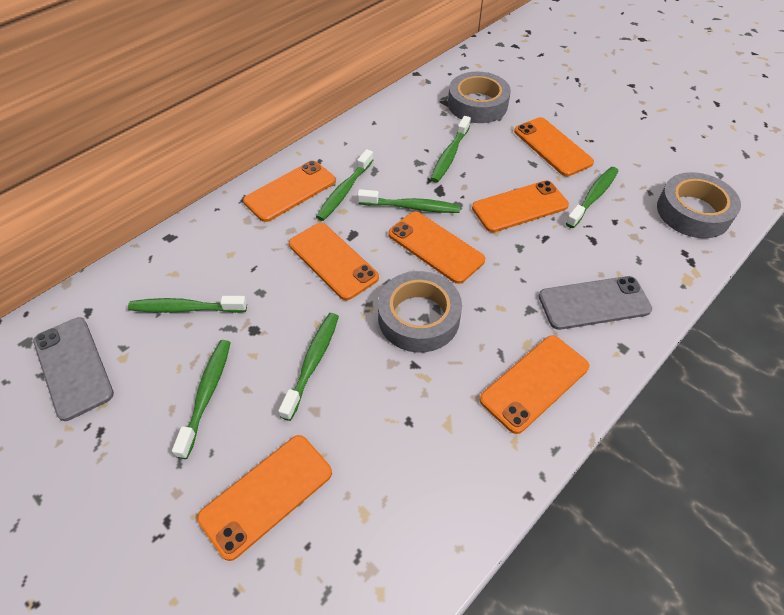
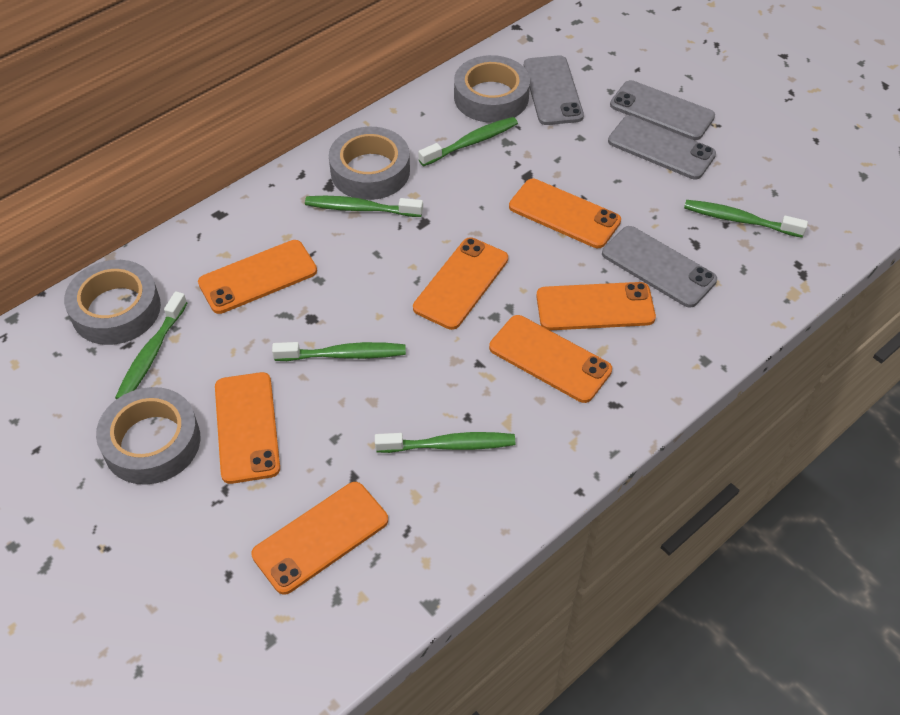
green toothbrush: 7 -> 6
grey phone: 2 -> 4
grey tape: 3 -> 4

